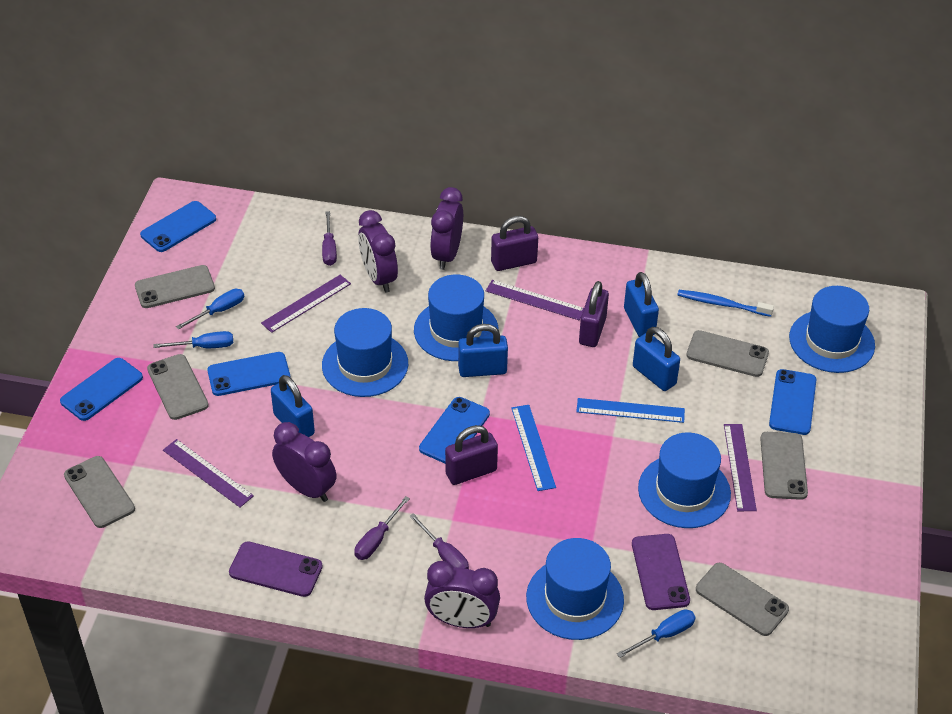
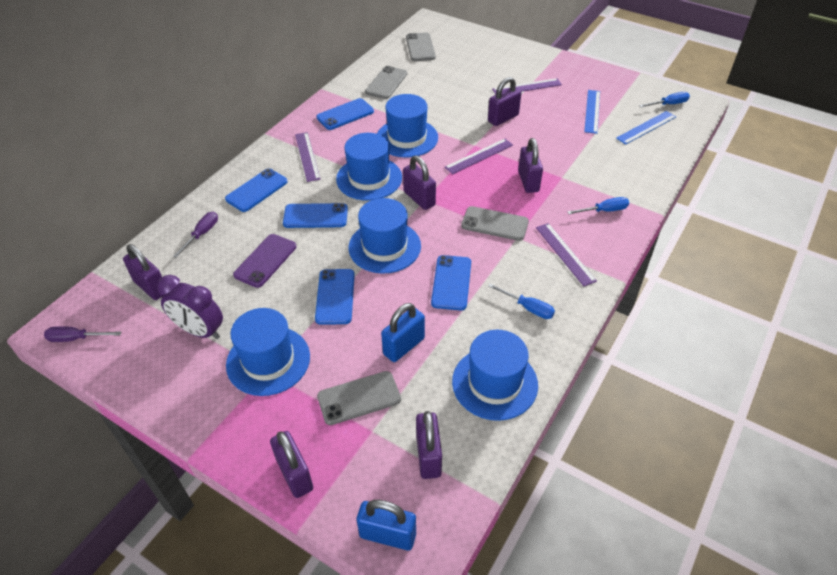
blue padlock: 4 -> 2
blue toothbrush: 1 -> 0
grey phone: 6 -> 4
purple clock: 4 -> 1
purple padlock: 3 -> 6
purple phone: 2 -> 1
purple screwdriver: 3 -> 2

